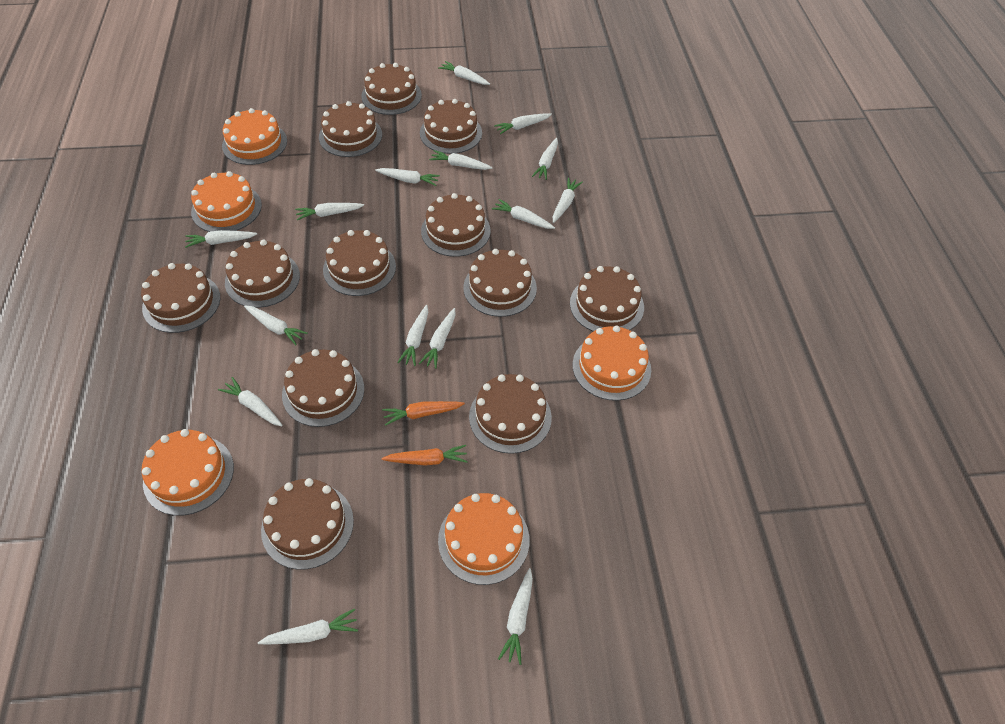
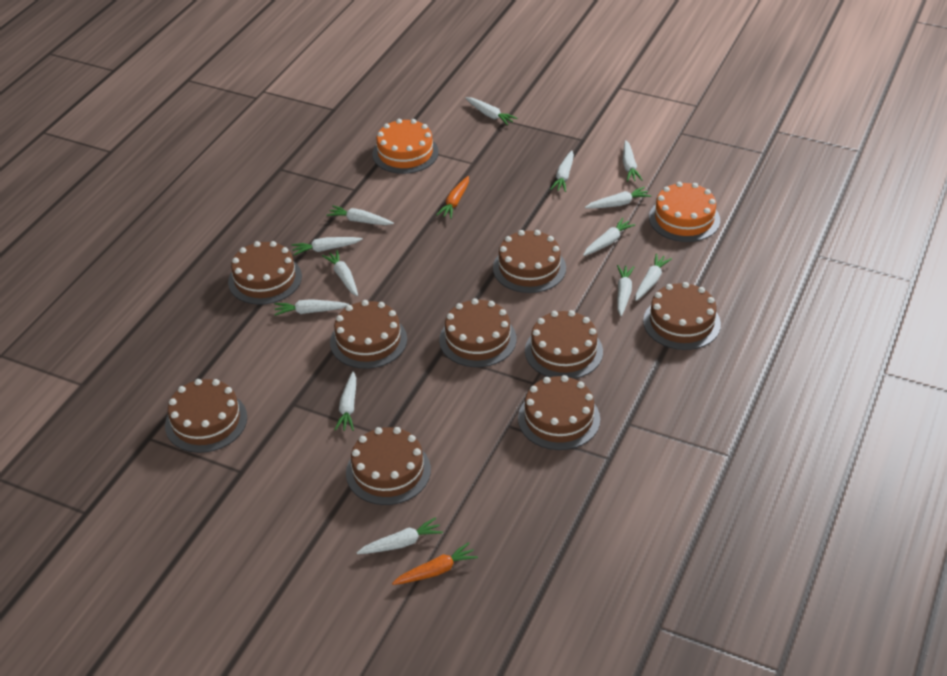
brown cake: 12 -> 9
orange cake: 5 -> 2
white carrot: 15 -> 13

